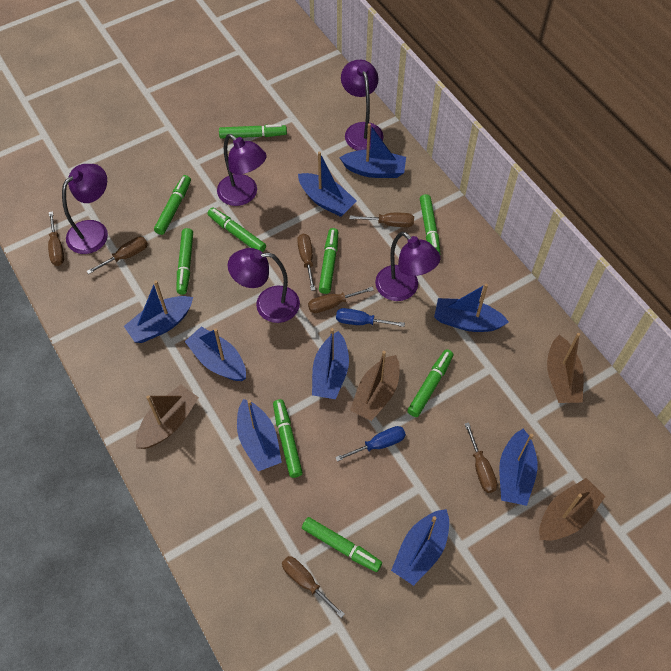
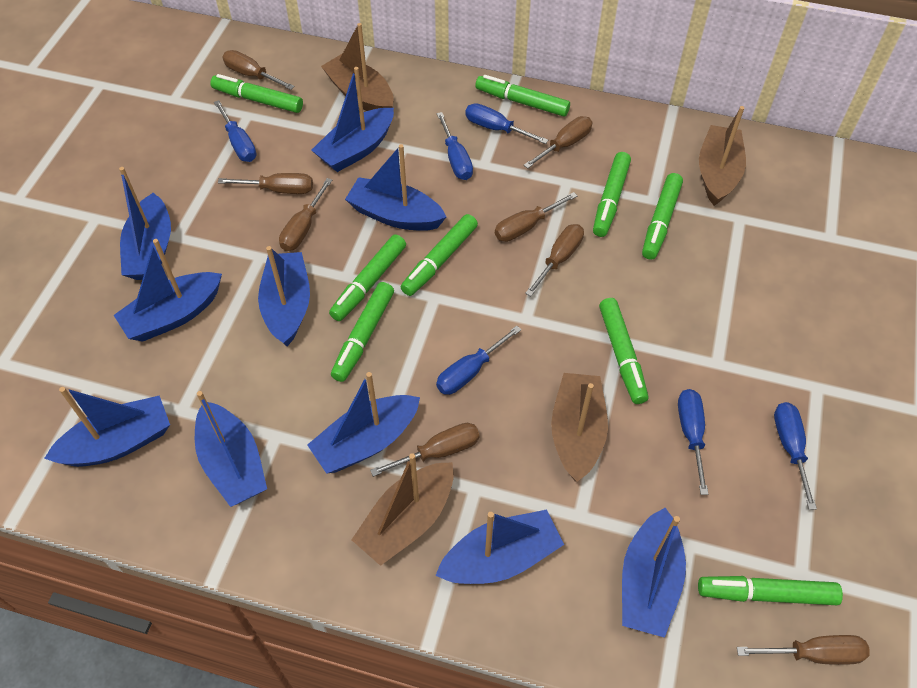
blue boat: 9 -> 10
blue screwdriver: 2 -> 6
brown screwdriver: 7 -> 8
purple lamp: 5 -> 0

